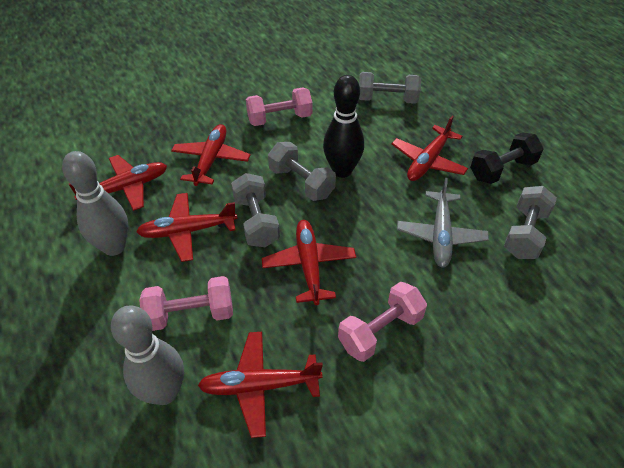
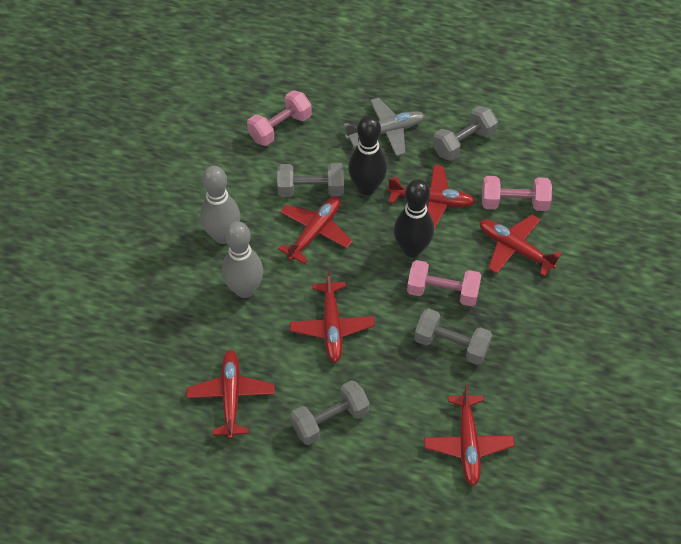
black bowling pin: 1 -> 2
black dumbbell: 1 -> 0

